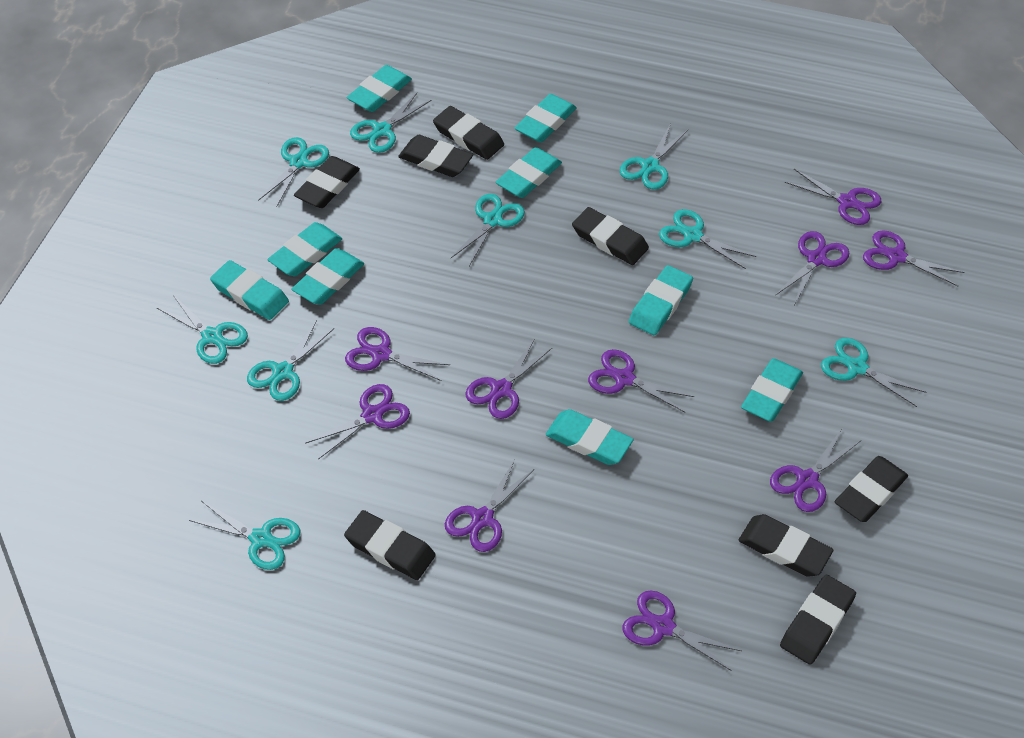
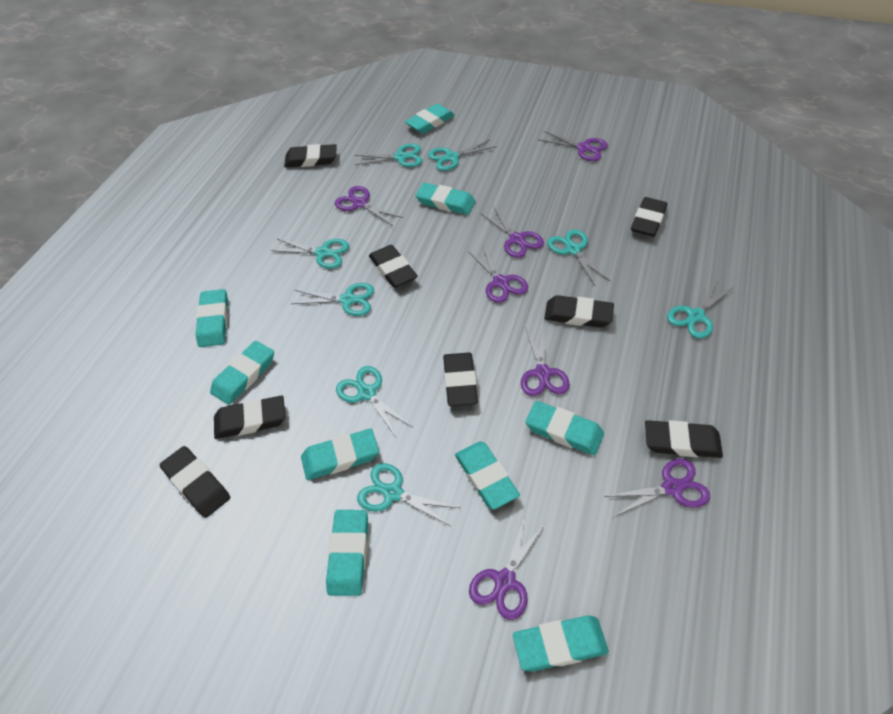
purple scissors: 10 -> 7
turquoise scissors: 9 -> 8

